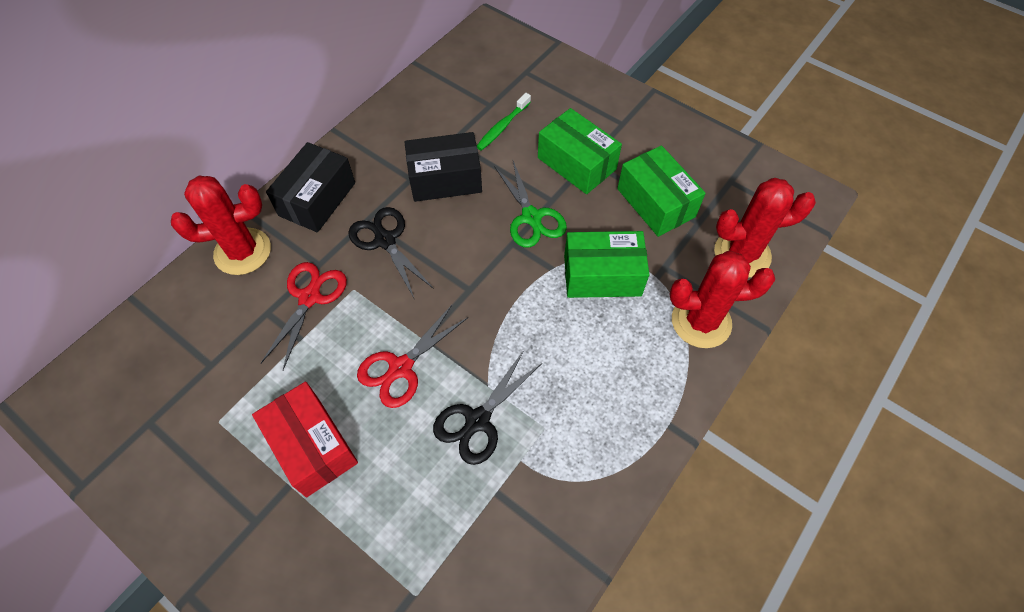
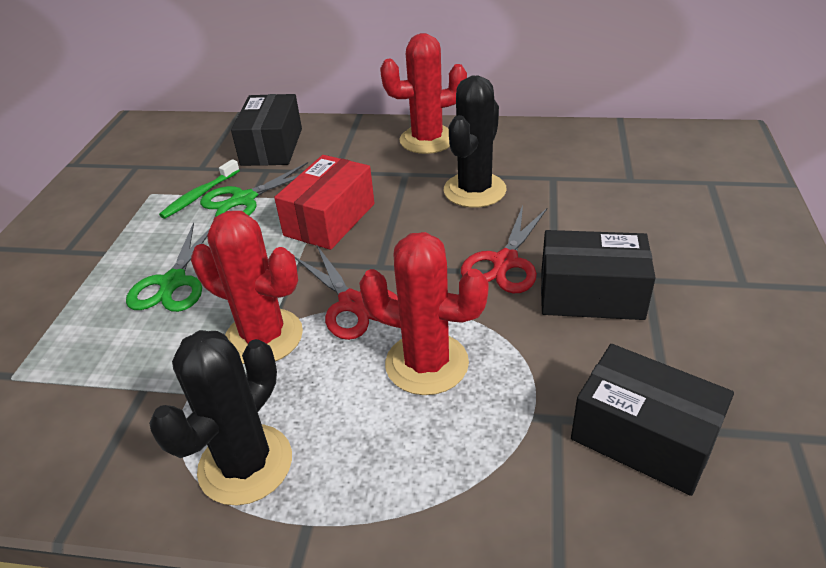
black box: 2 -> 3
black cactus: 0 -> 2
black scissors: 2 -> 0
green box: 3 -> 0
green scissors: 1 -> 2

